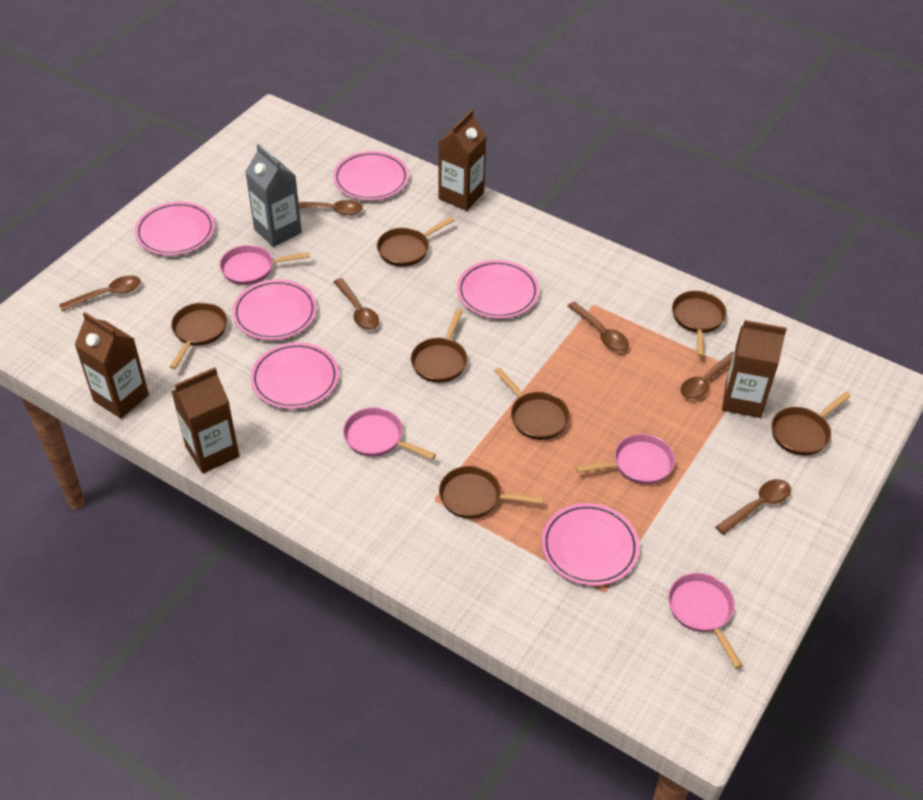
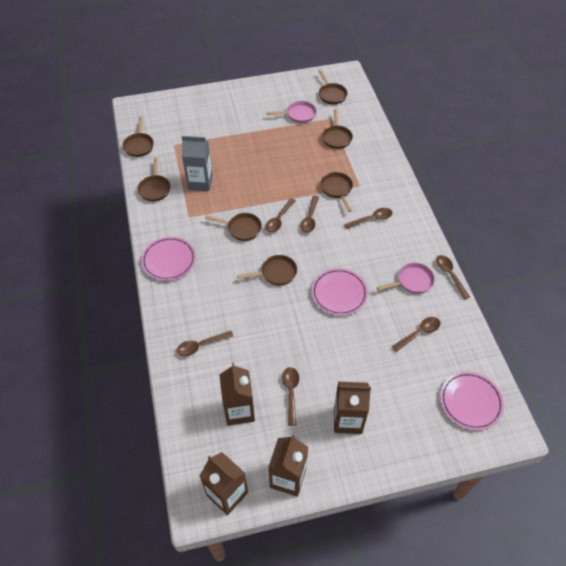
brown spoon: 6 -> 7
pink pan: 4 -> 2
pink plate: 6 -> 3

